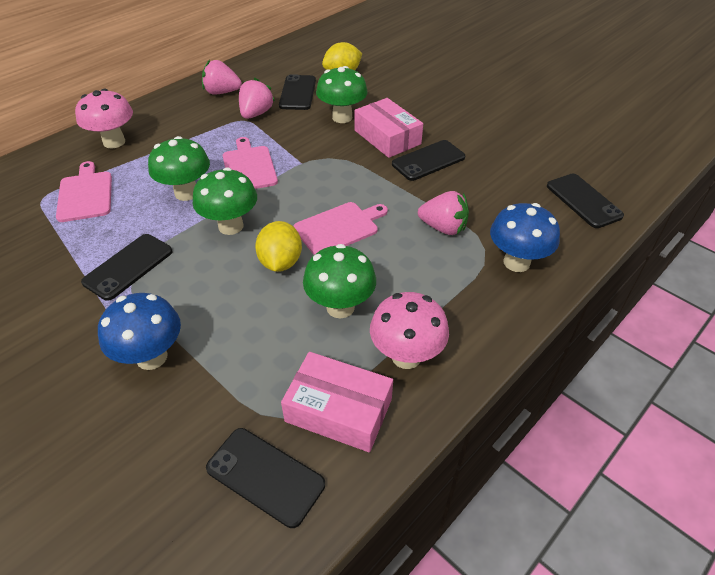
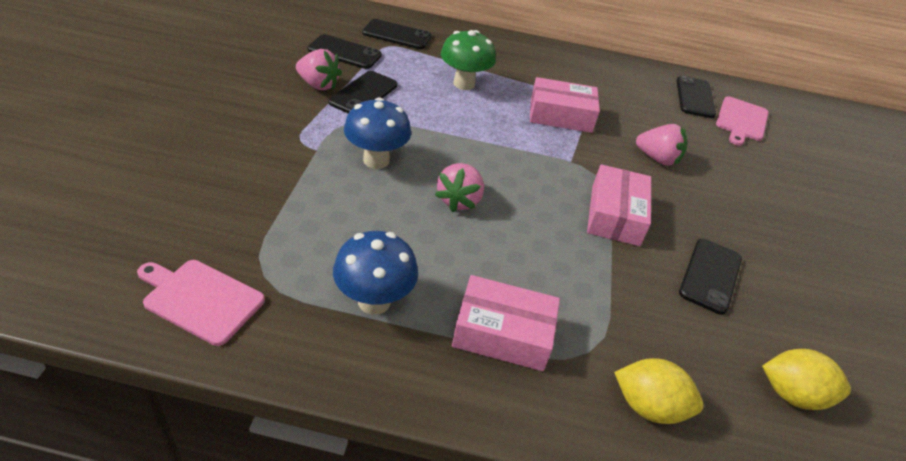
green mushroom: 4 -> 1
pink box: 2 -> 3
pink cutting board: 3 -> 2
pink mushroom: 2 -> 0

